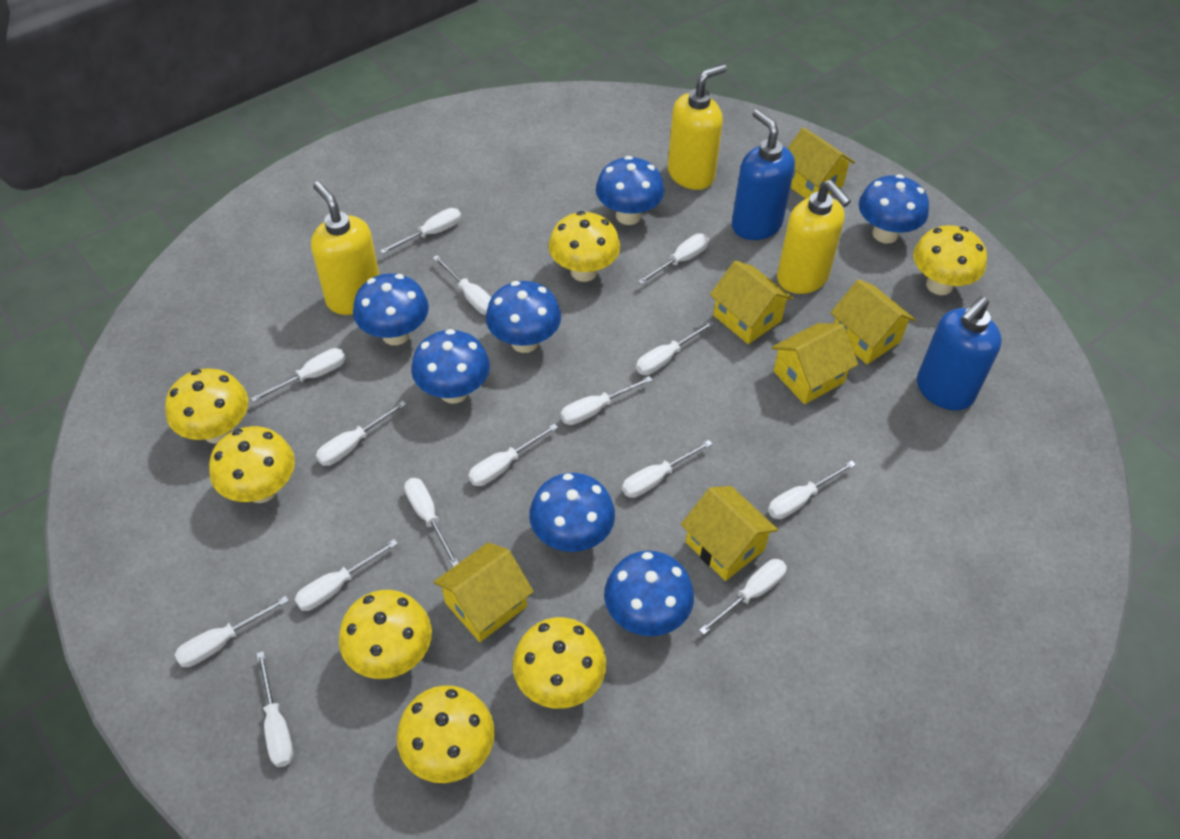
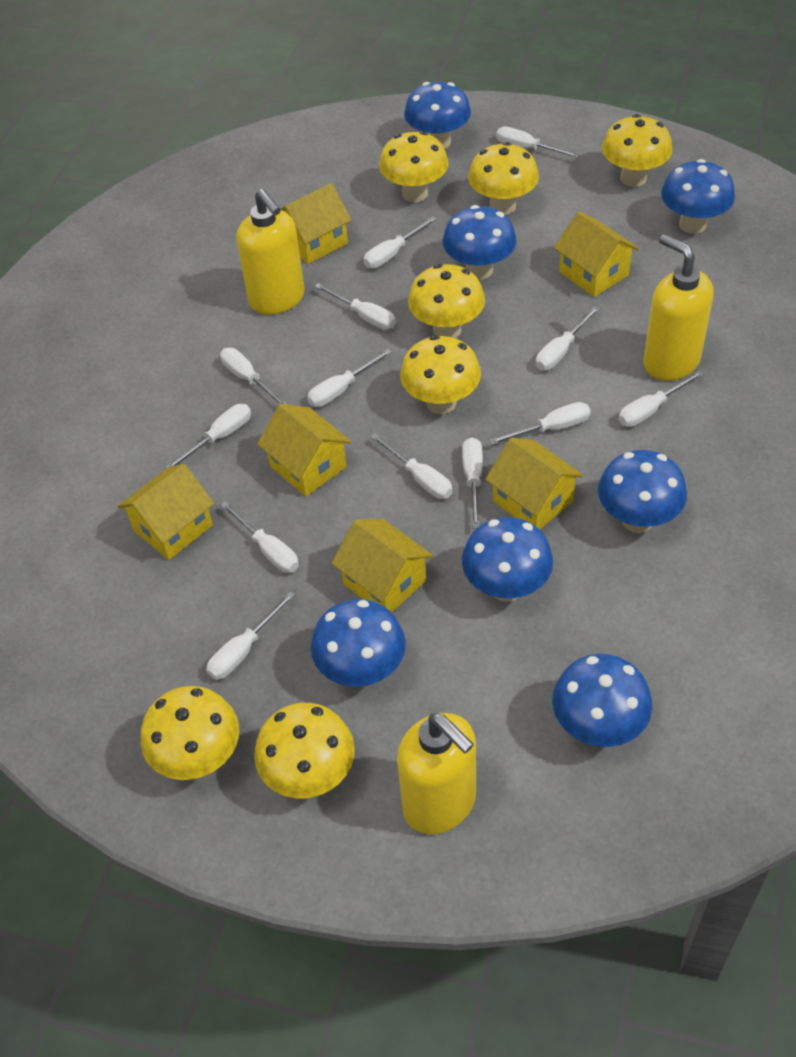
blue soap dispenser: 2 -> 0
white screwdriver: 15 -> 13

